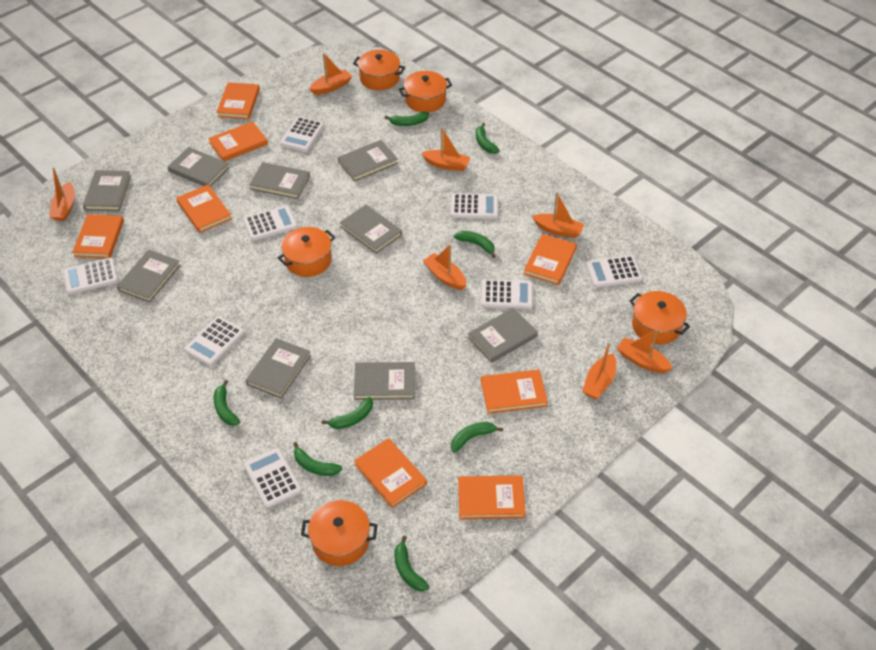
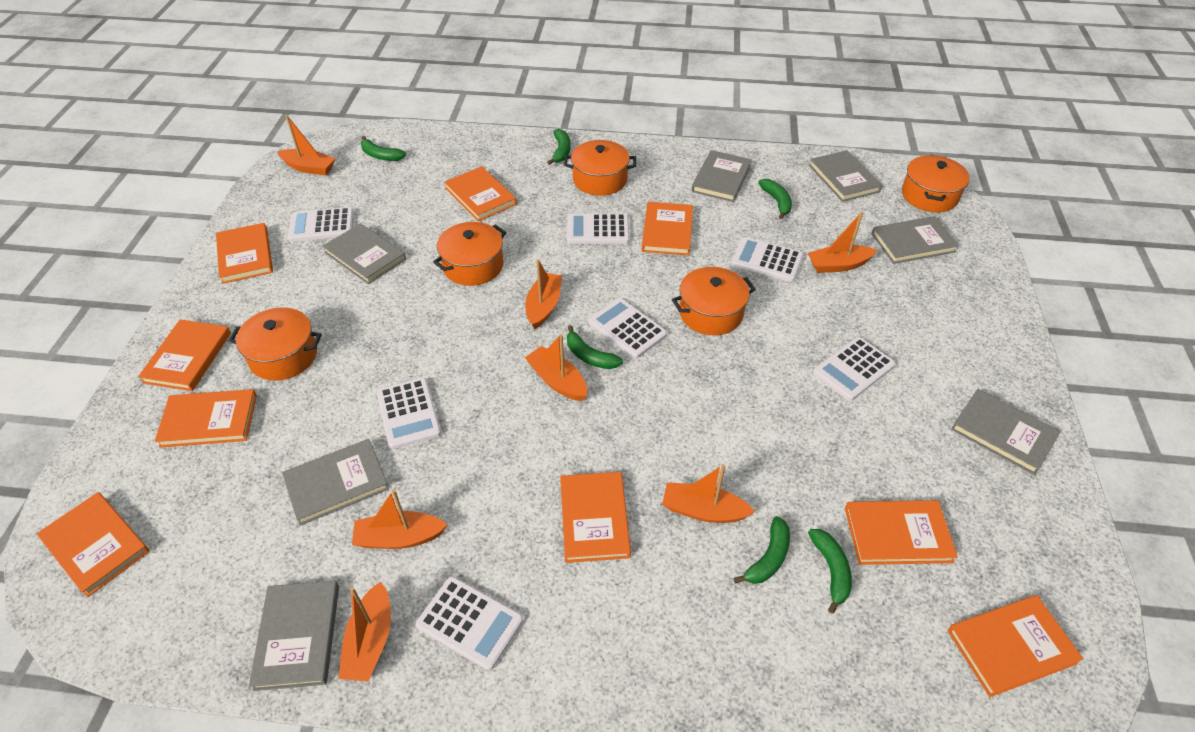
green banana: 8 -> 6
grey book: 9 -> 7
orange book: 8 -> 9
white calculator: 8 -> 7

